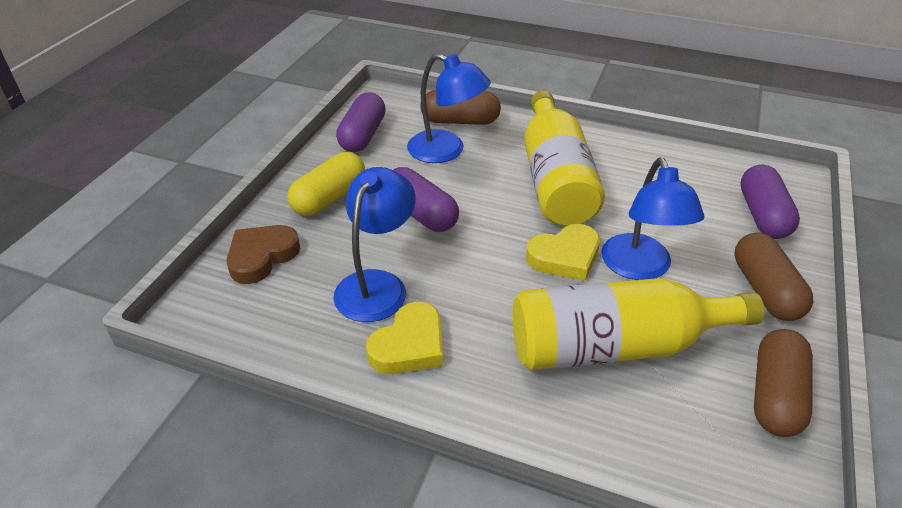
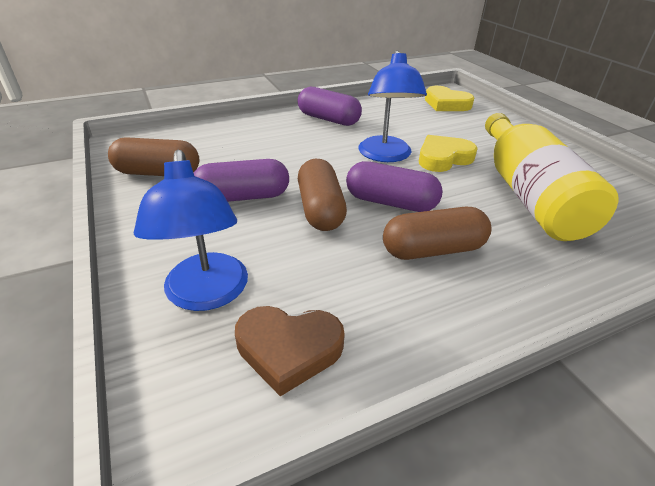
blue lamp: 3 -> 2
yellow bottle: 2 -> 1
yellow capsule: 1 -> 0

